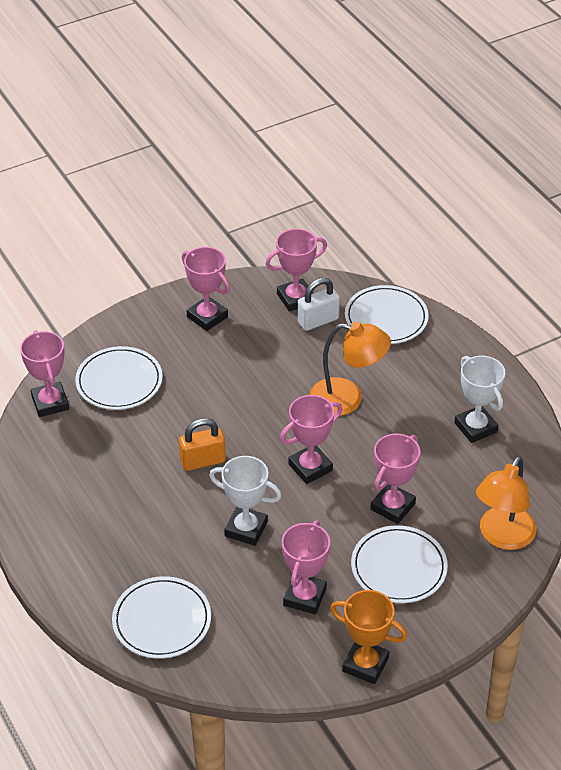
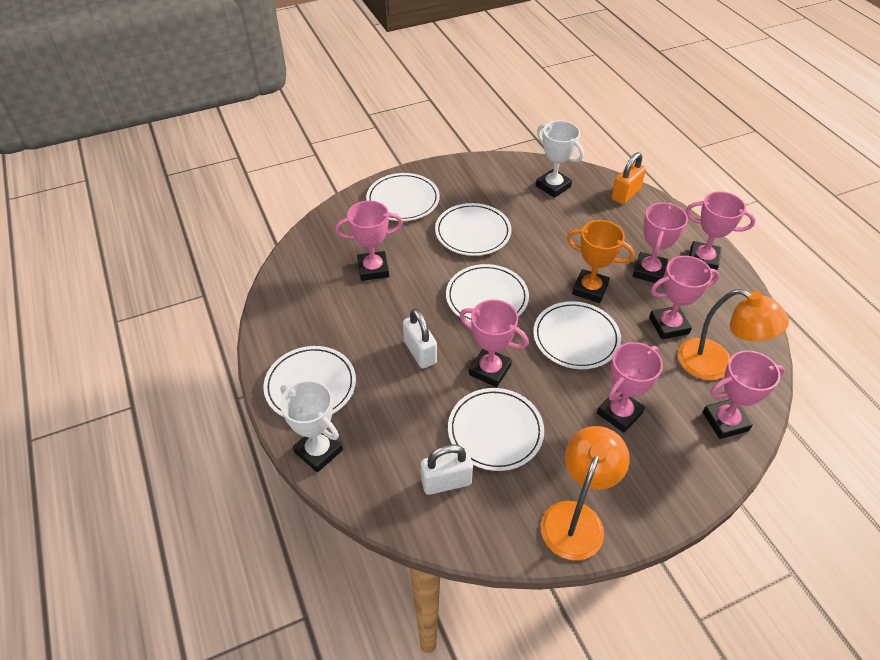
pink trophy: 6 -> 7
white padlock: 1 -> 2
white plate: 4 -> 6

